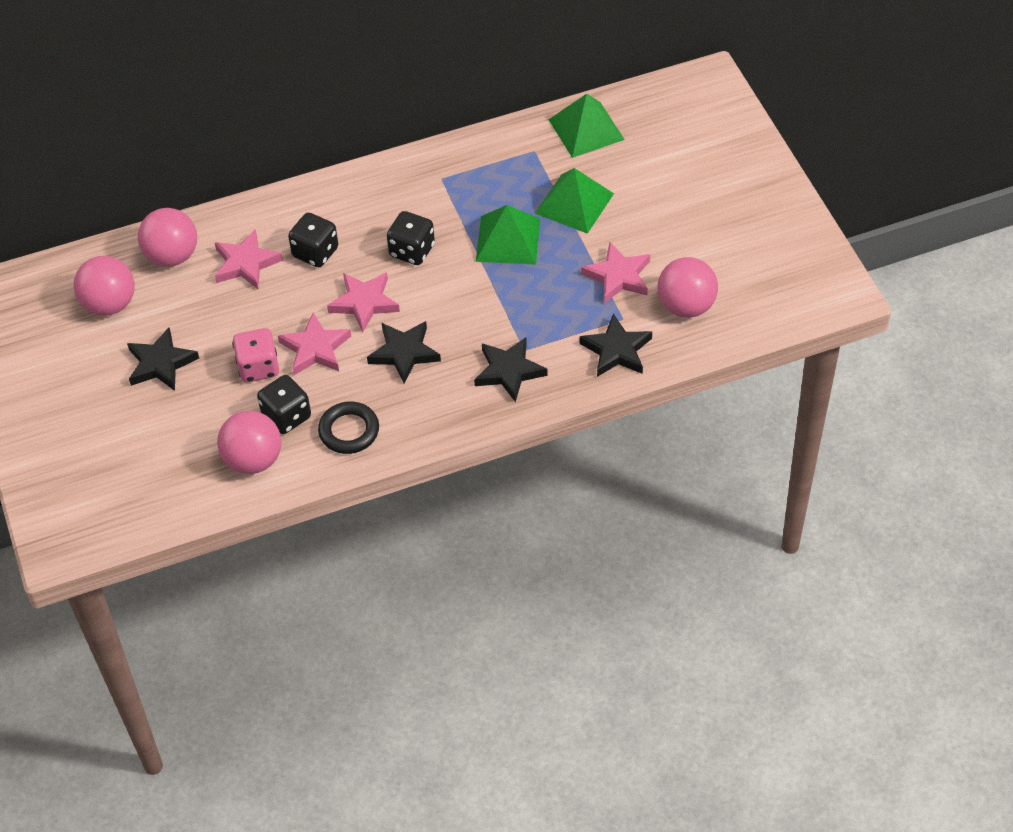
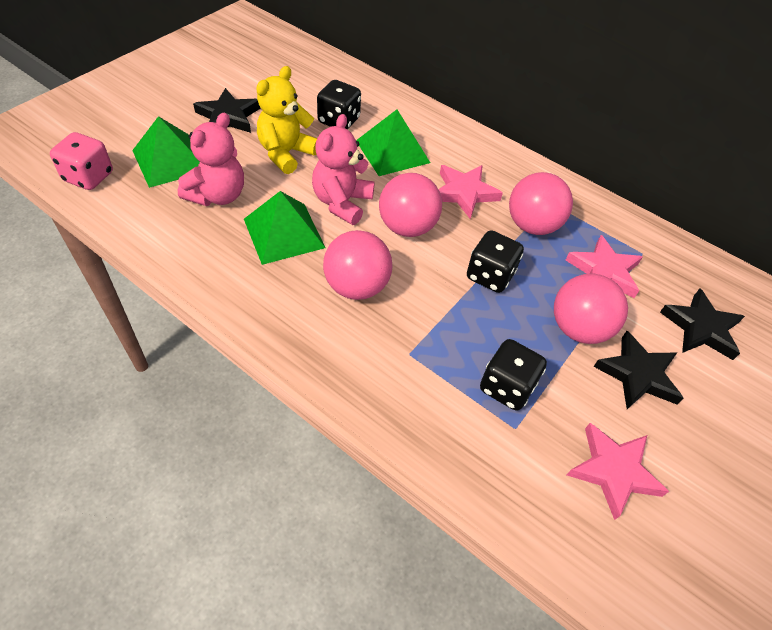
black ring: 1 -> 0
black star: 4 -> 3
pink star: 4 -> 3
pink teddy bear: 0 -> 2
yellow teddy bear: 0 -> 1

